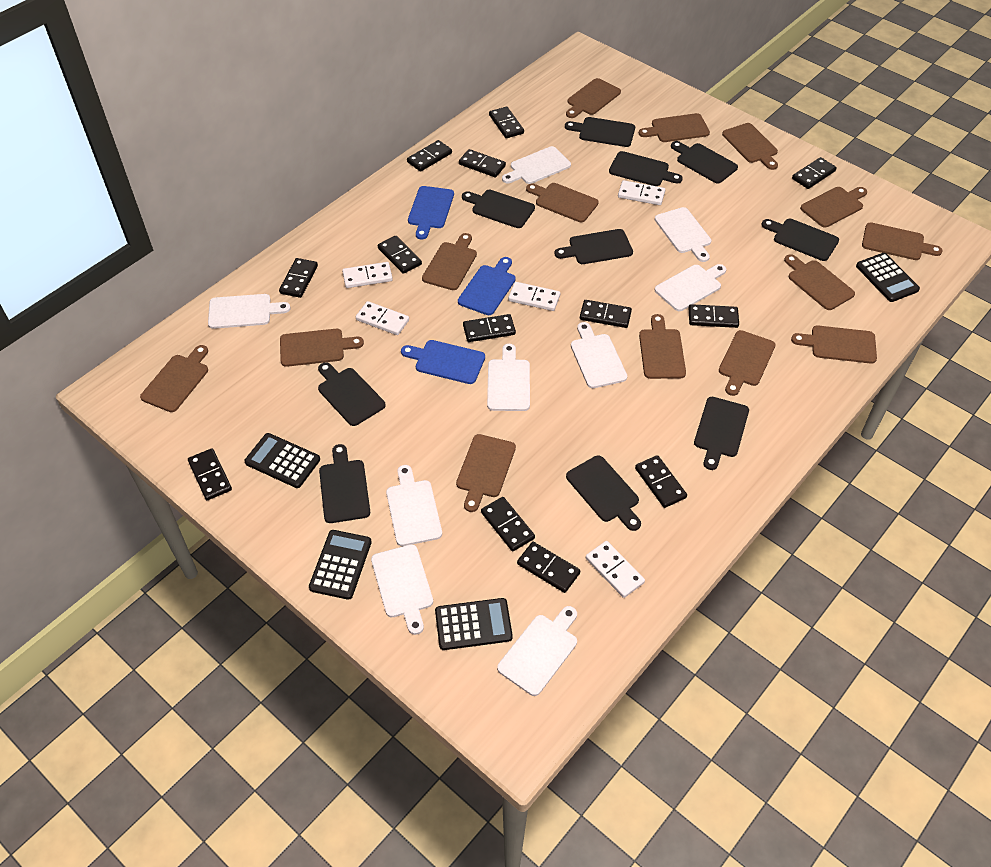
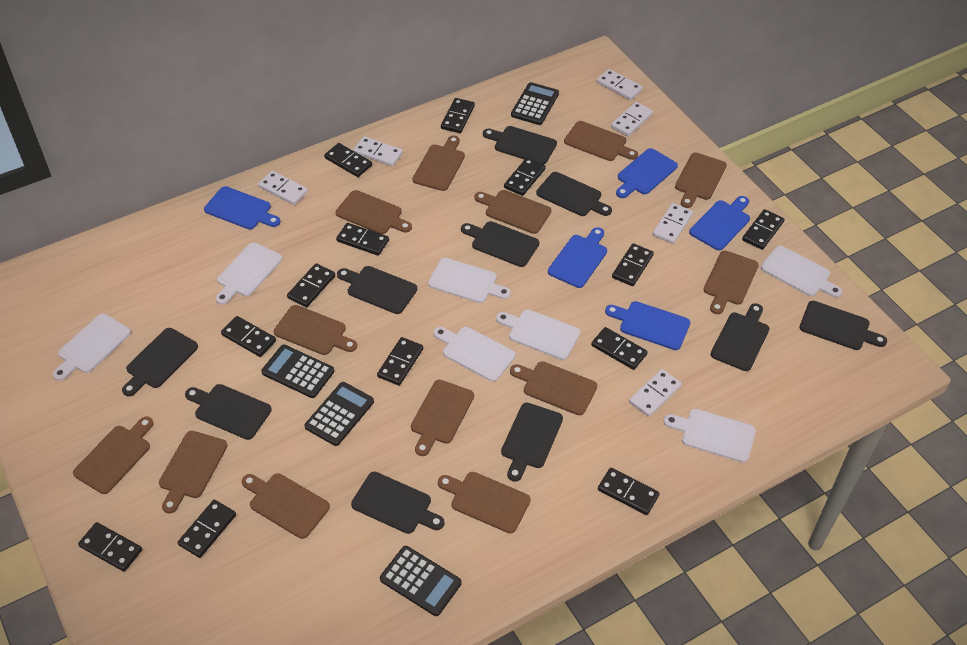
blue cutting board: 3 -> 5
brown cutting board: 14 -> 13
white cutting board: 9 -> 7
white domino: 5 -> 6

